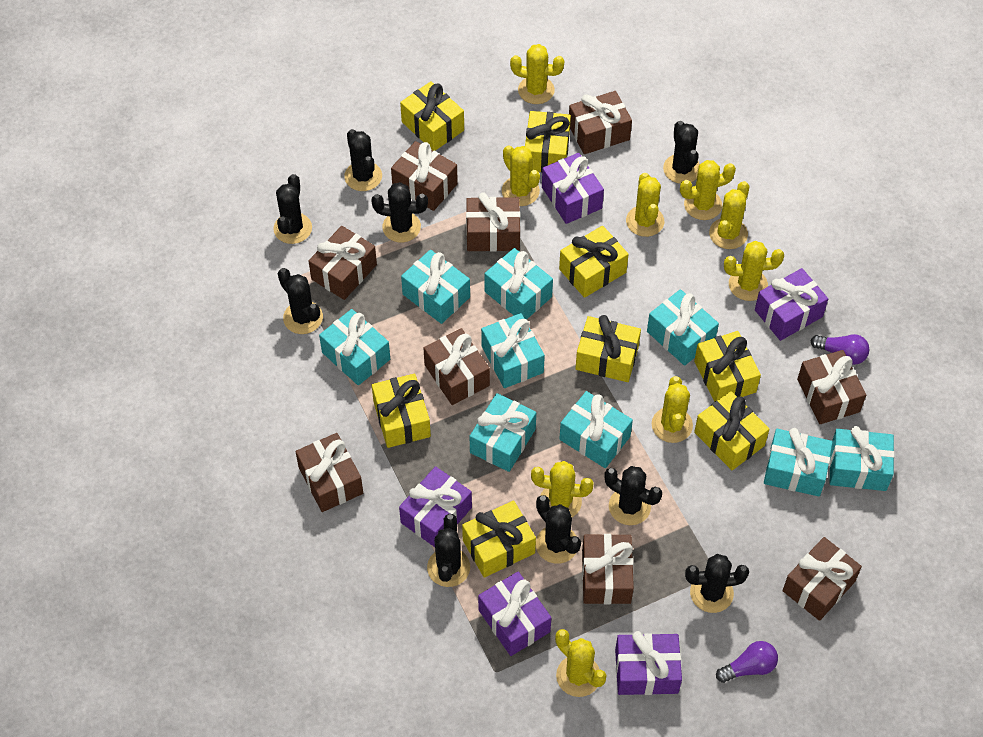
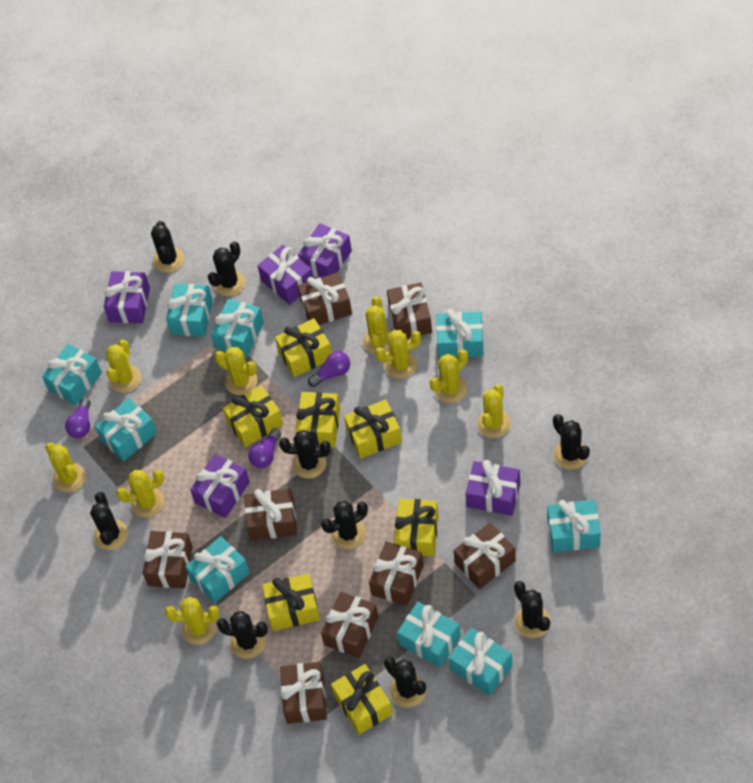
brown gift: 9 -> 8
purple light bulb: 2 -> 3
yellow gift: 8 -> 7

